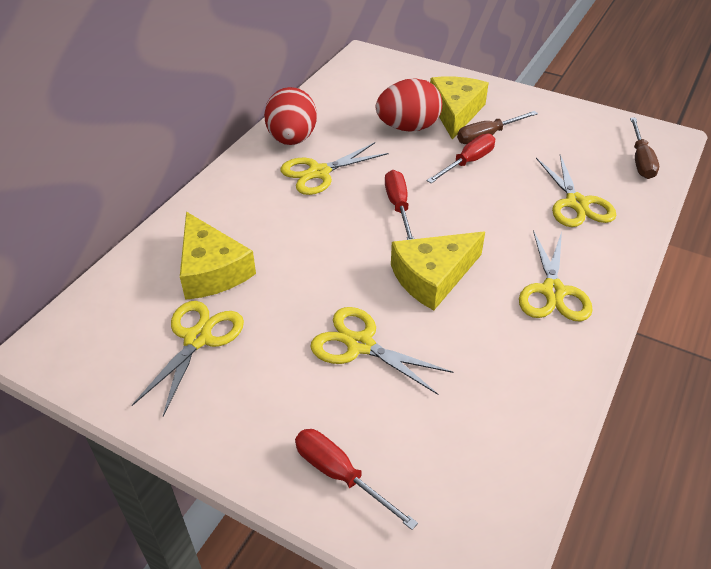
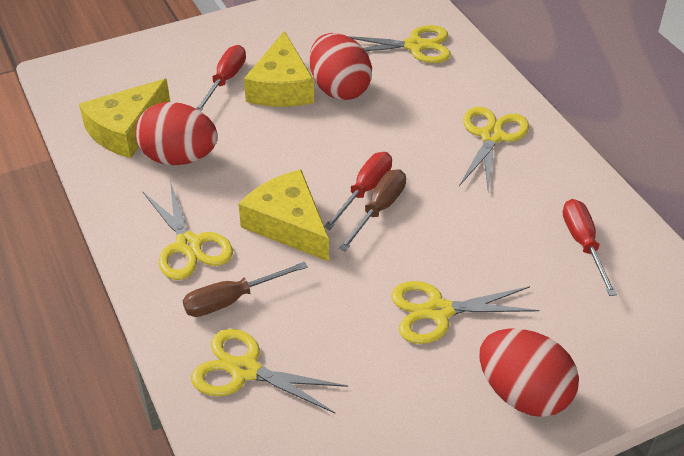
red egg: 2 -> 3

